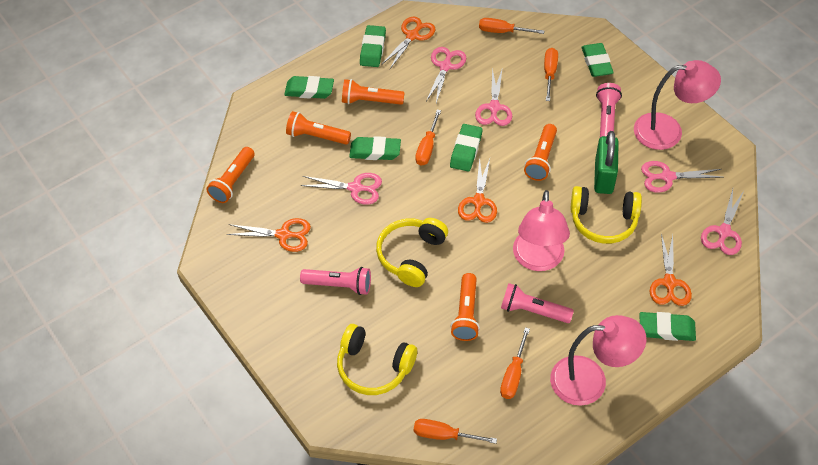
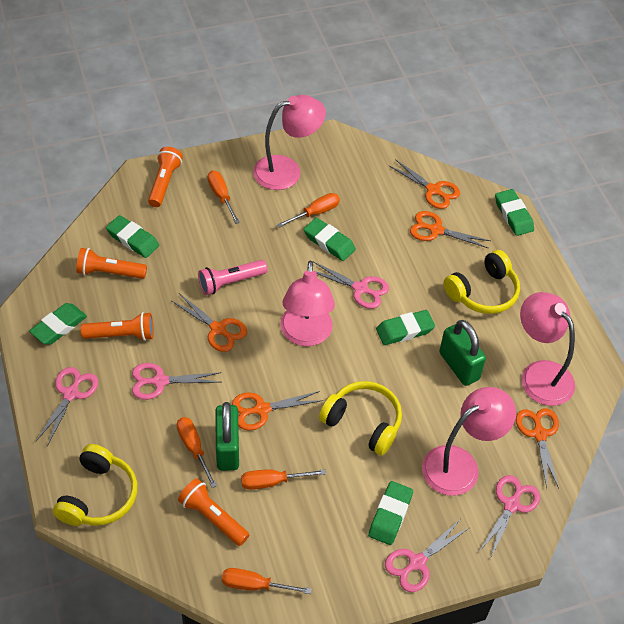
green padlock: 1 -> 2
orange flashlight: 5 -> 4
orange scissors: 4 -> 5
pink flashlight: 3 -> 1
pink lamp: 3 -> 4

